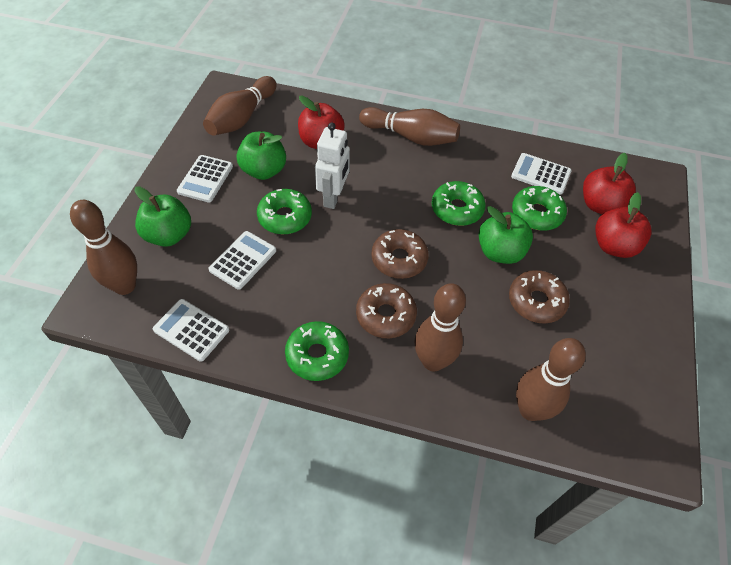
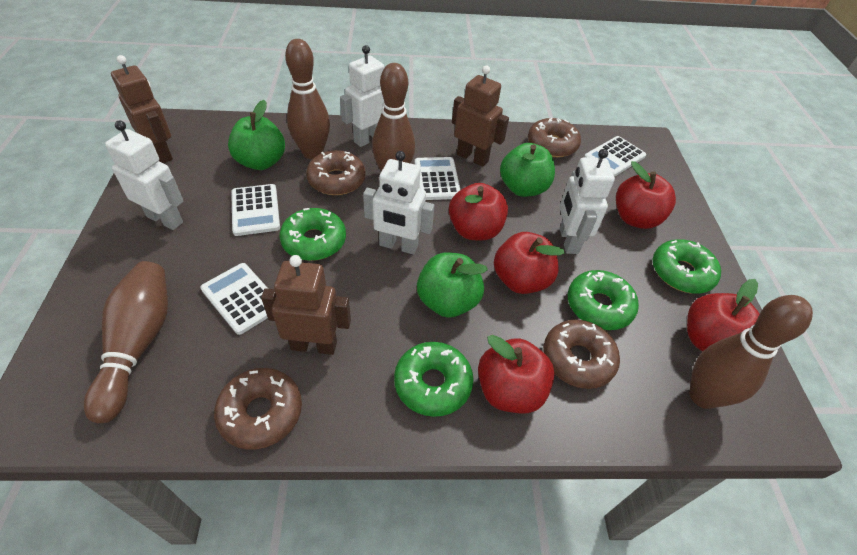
brown bowling pin: 5 -> 4
brown donut: 3 -> 4
brown robot: 0 -> 3
red apple: 3 -> 5
white robot: 1 -> 4

